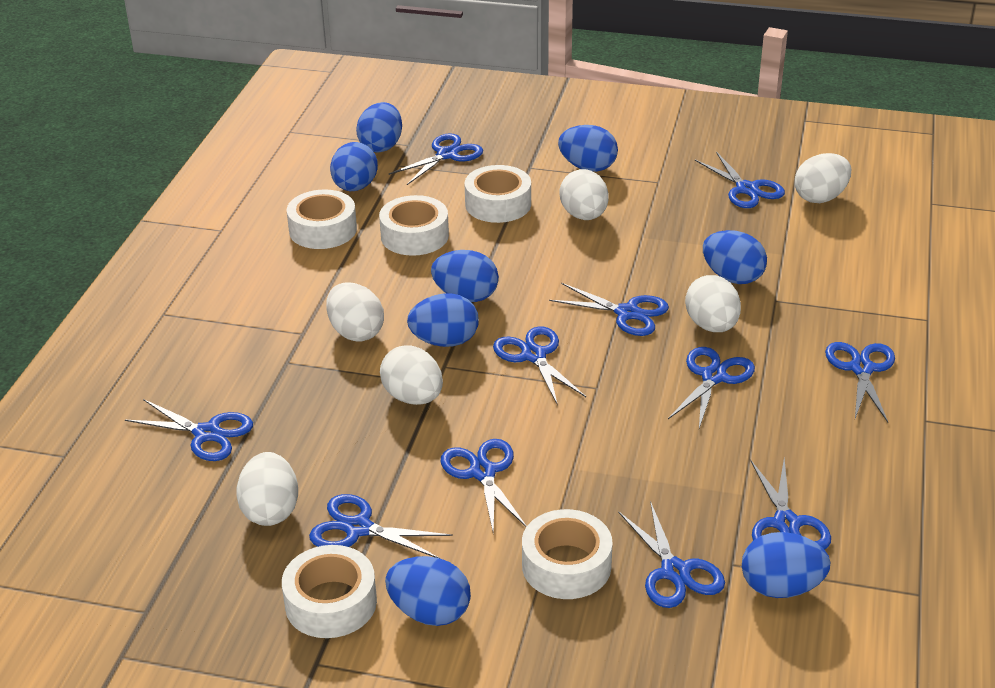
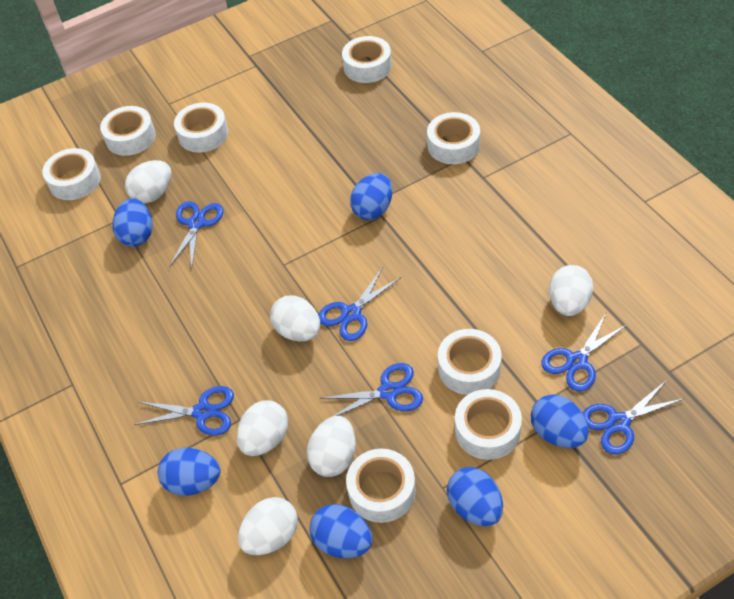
blue egg: 8 -> 6
blue scissors: 11 -> 6
white tape: 5 -> 8

